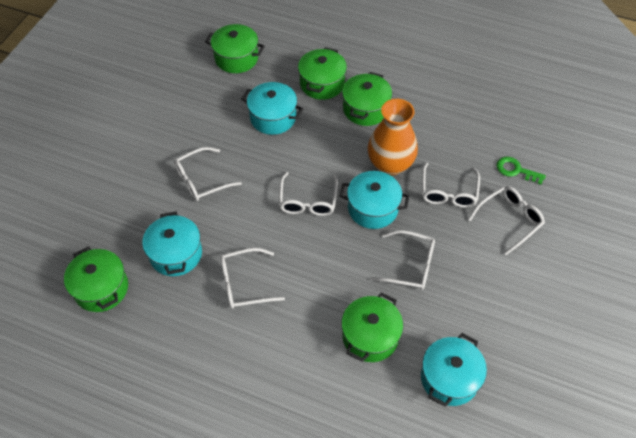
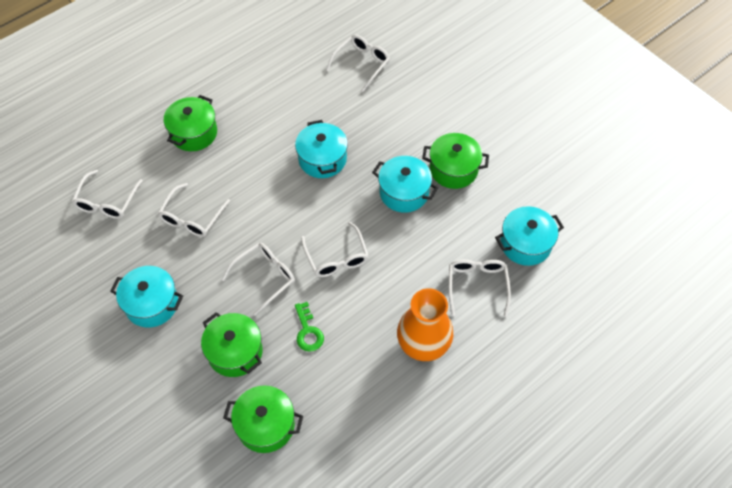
green pot: 5 -> 4

